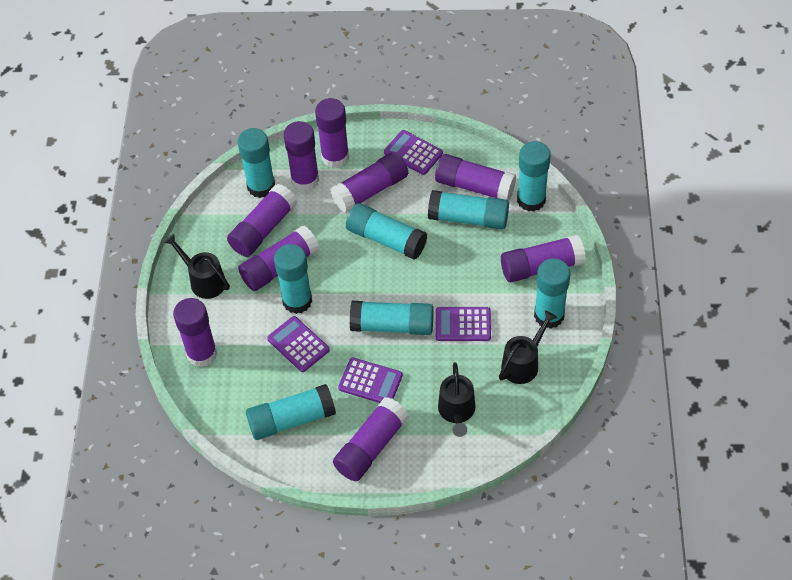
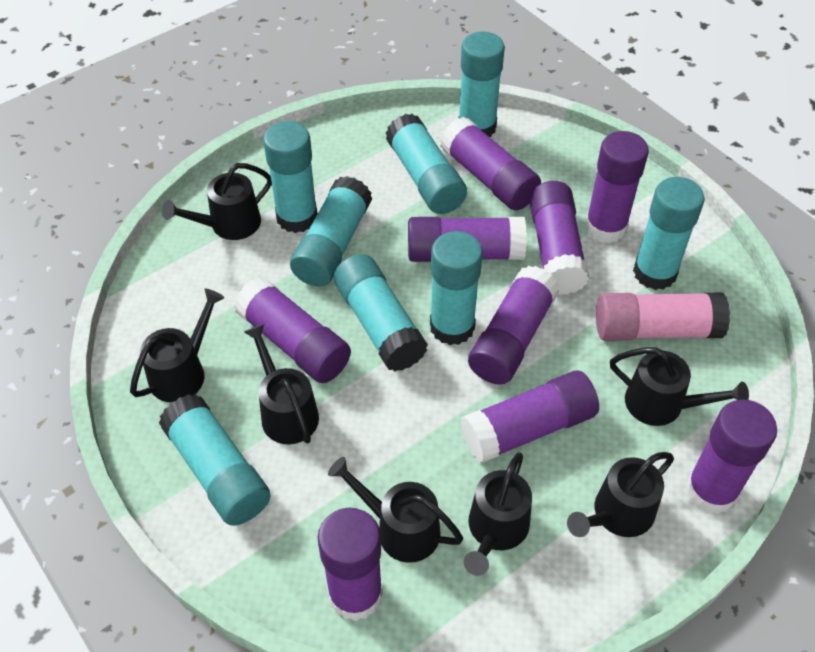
black watering can: 3 -> 7
pink glue stick: 0 -> 1
purple calculator: 4 -> 0

